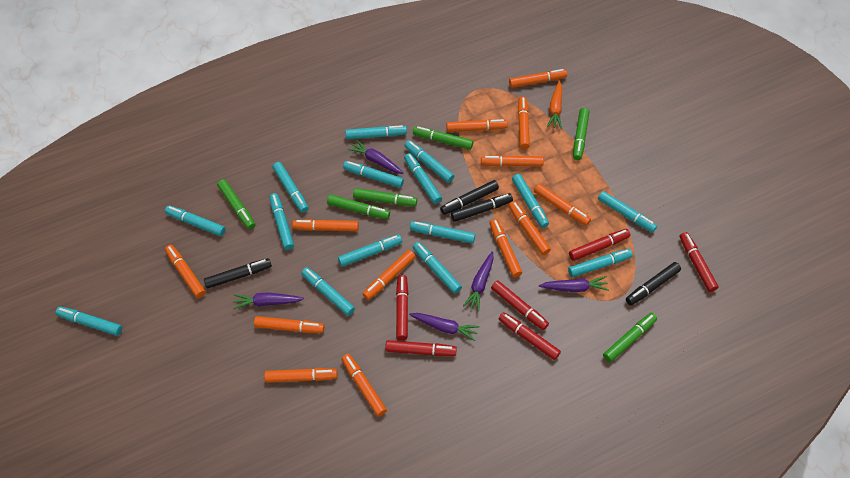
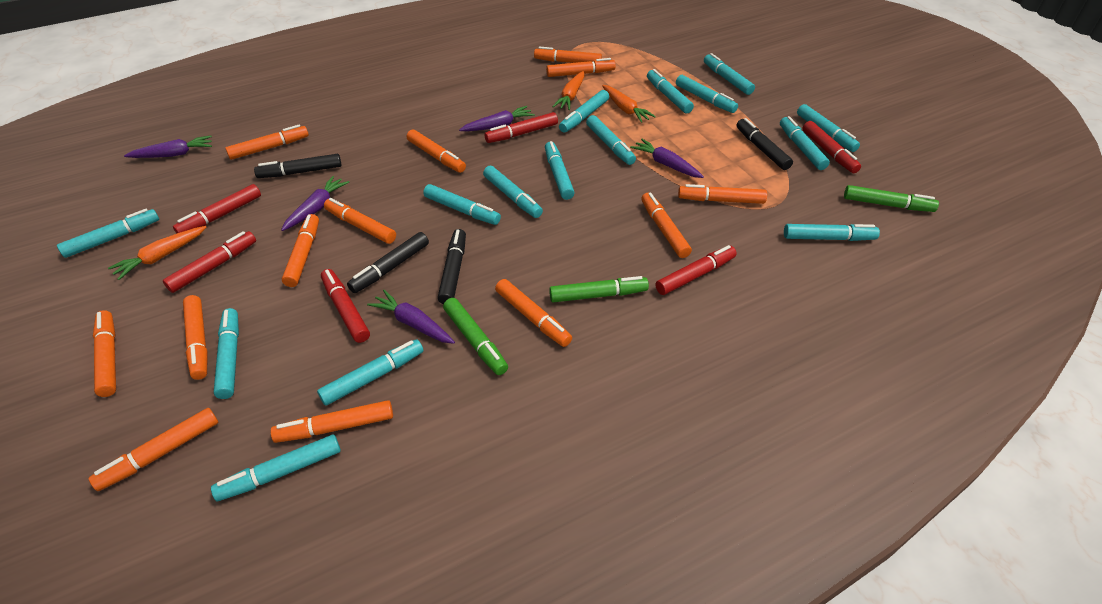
green marker: 6 -> 3
orange carrot: 1 -> 3

